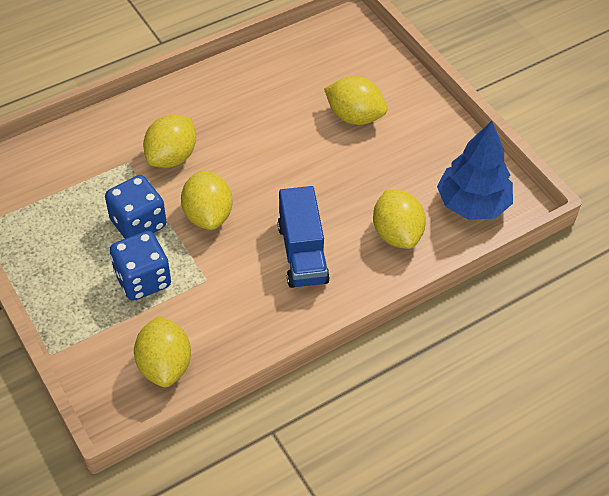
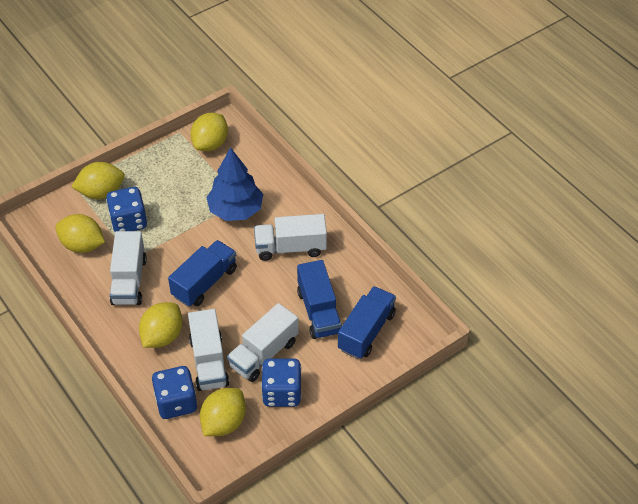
blue dice: 2 -> 3
blue truck: 1 -> 3
white truck: 0 -> 4

